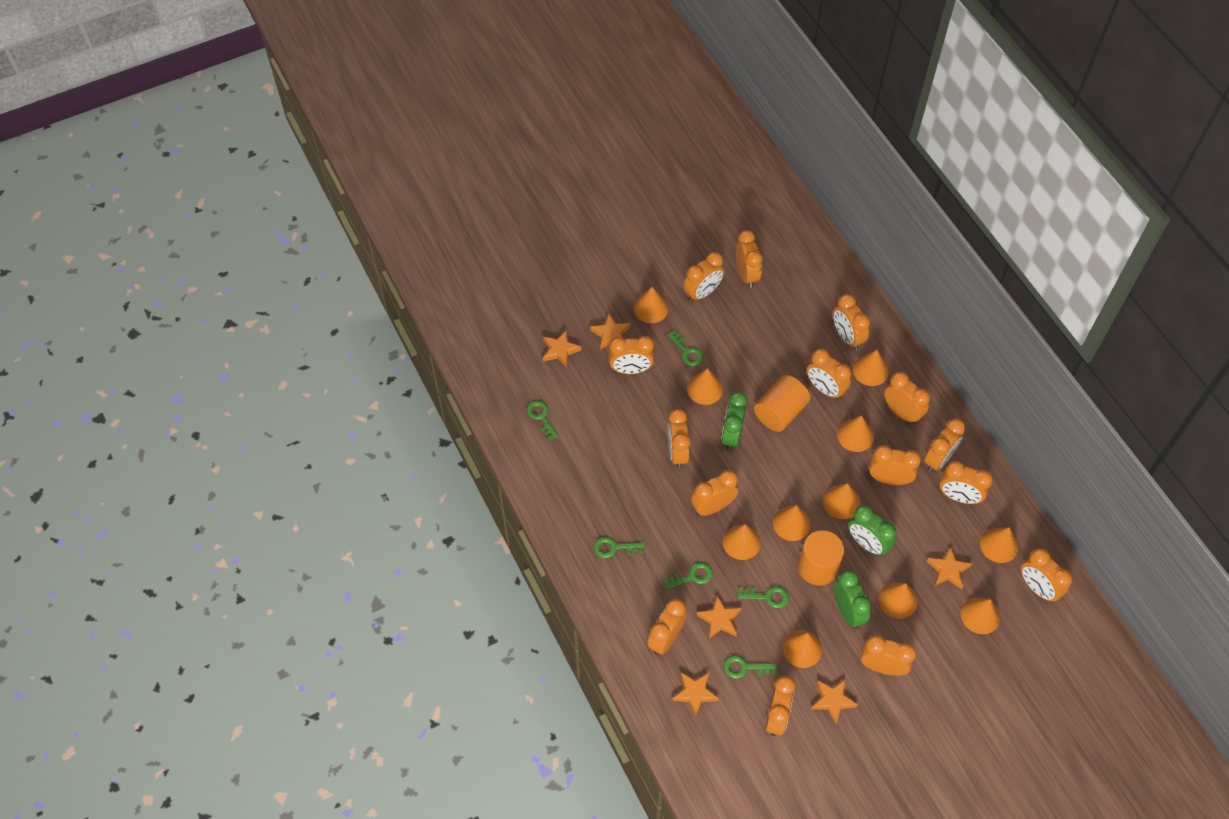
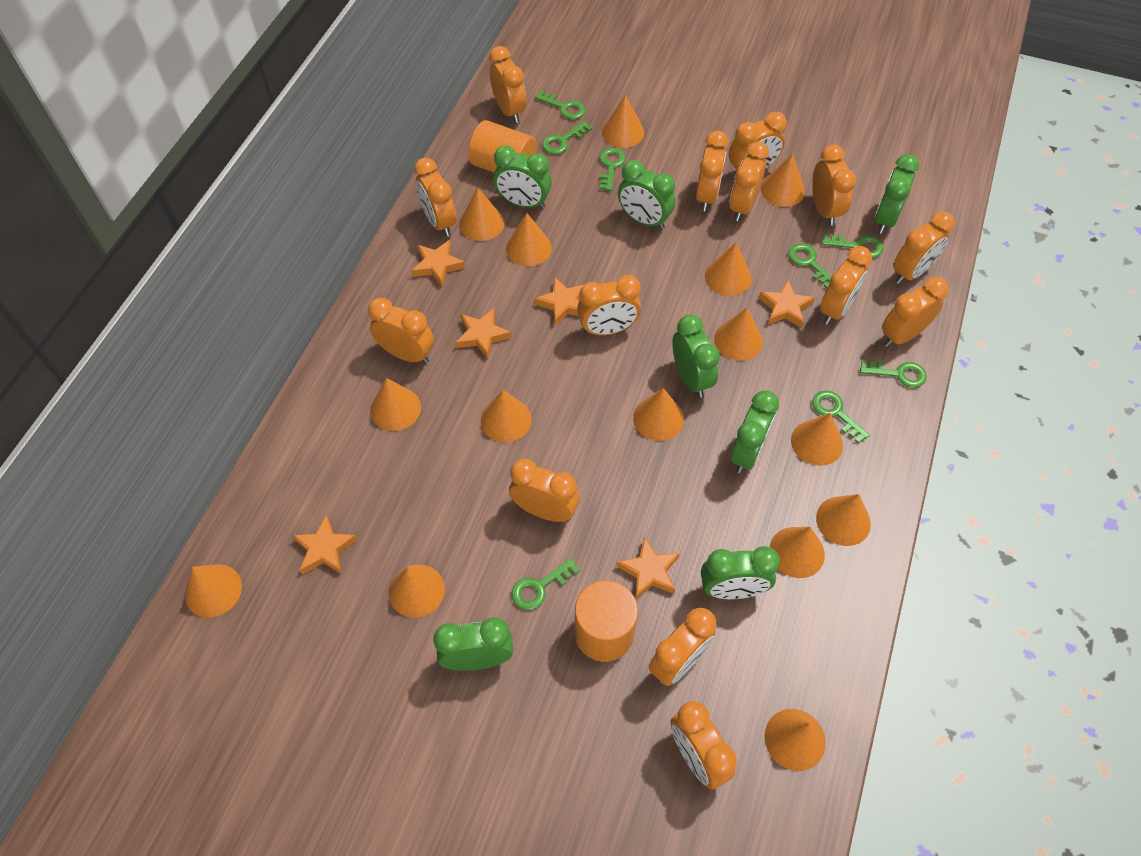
green clock: 3 -> 7
green key: 6 -> 8
orange clock: 15 -> 14
orange cone: 11 -> 15

